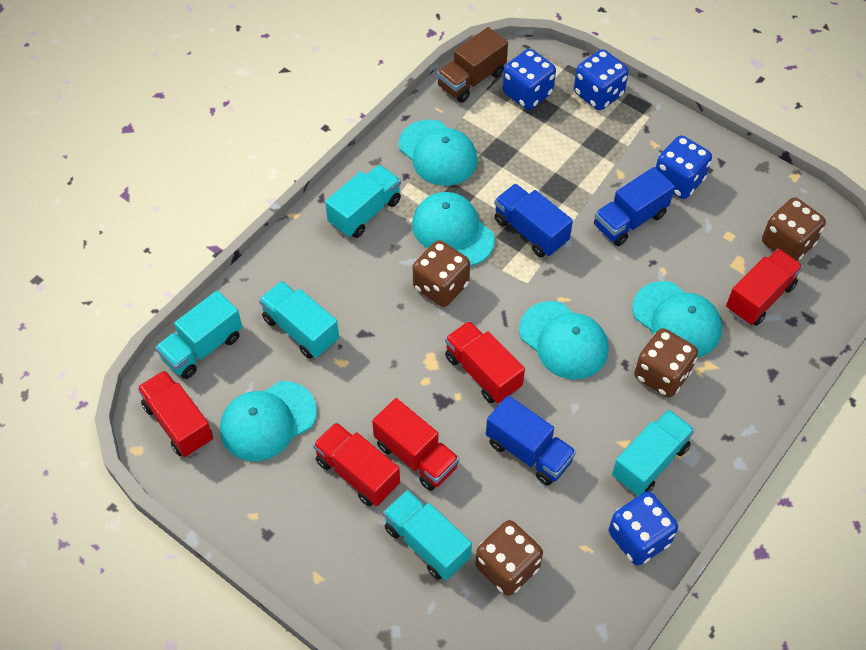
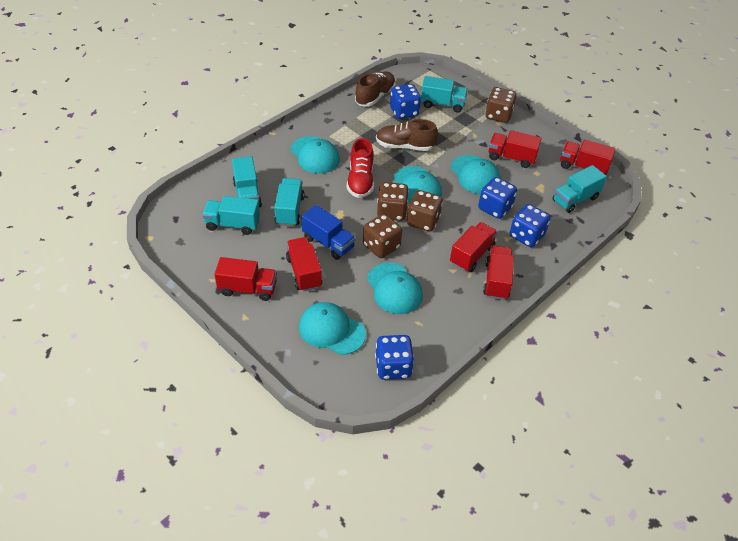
blue truck: 3 -> 1
brown shoe: 0 -> 2
brown truck: 1 -> 0
red shoe: 0 -> 1
red truck: 5 -> 6

